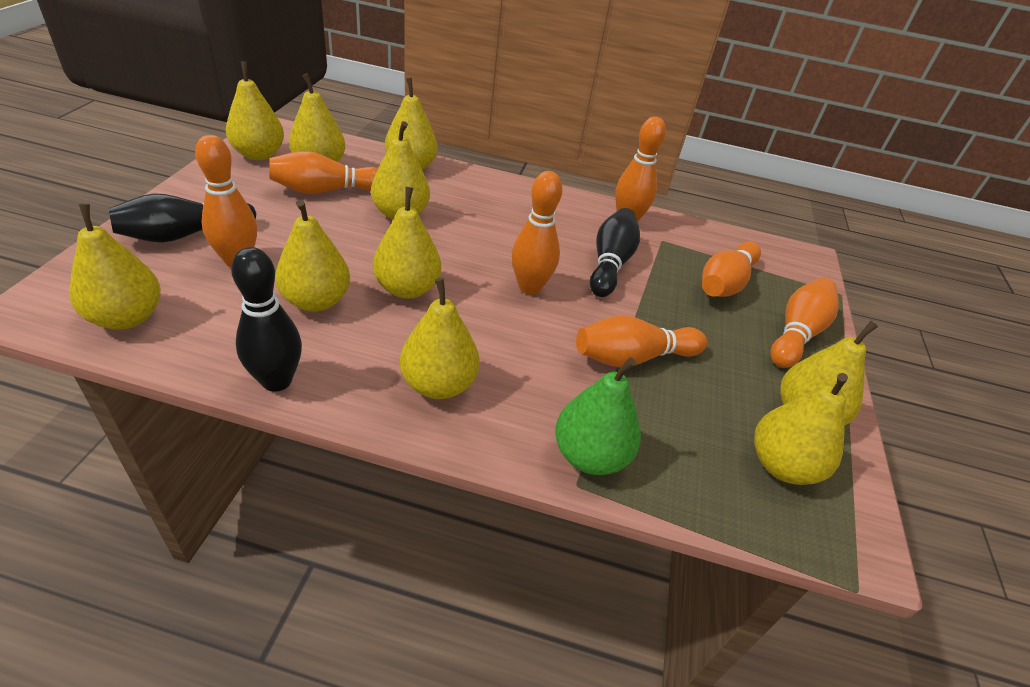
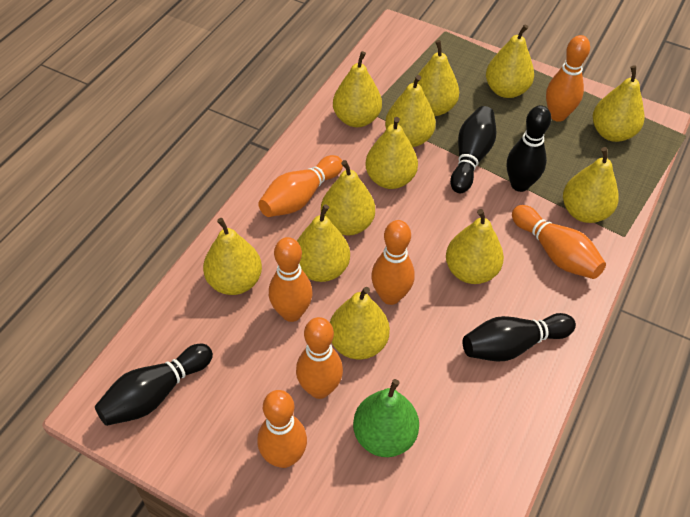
black bowling pin: 3 -> 4
yellow pear: 10 -> 12

